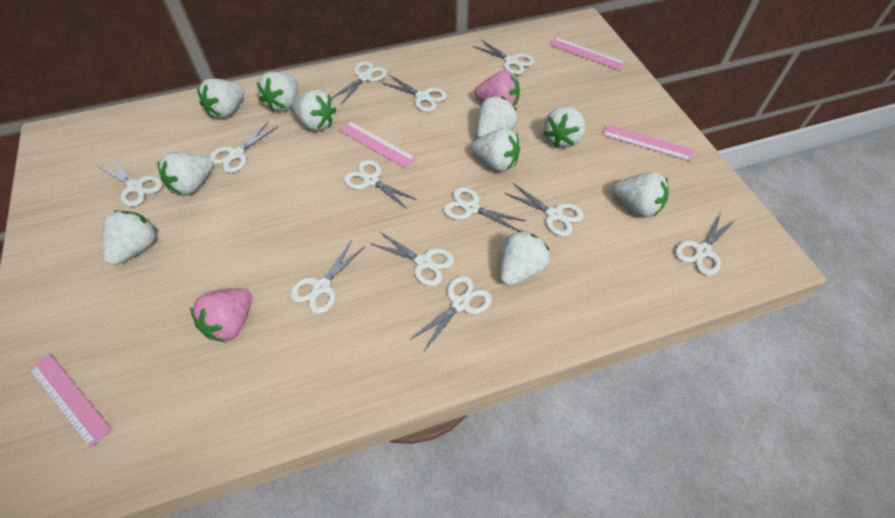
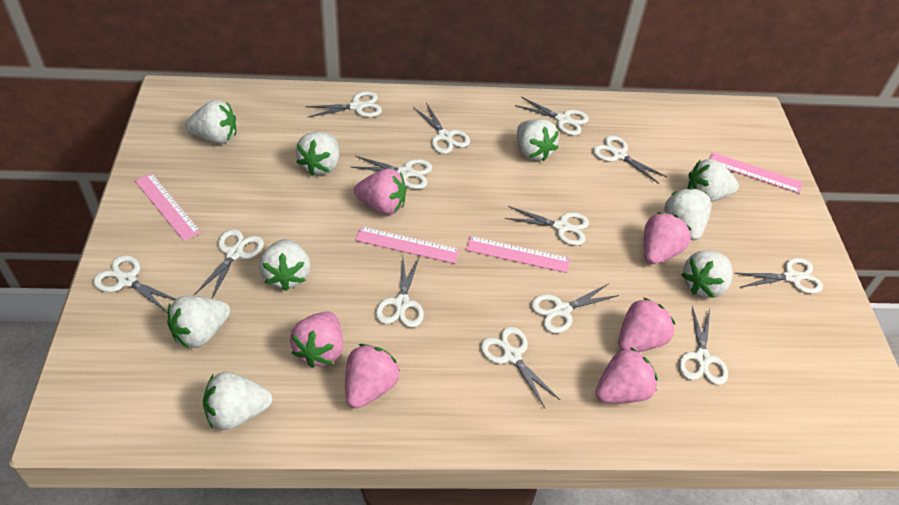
pink strawberry: 2 -> 6
white scissors: 12 -> 13
white strawberry: 10 -> 9

